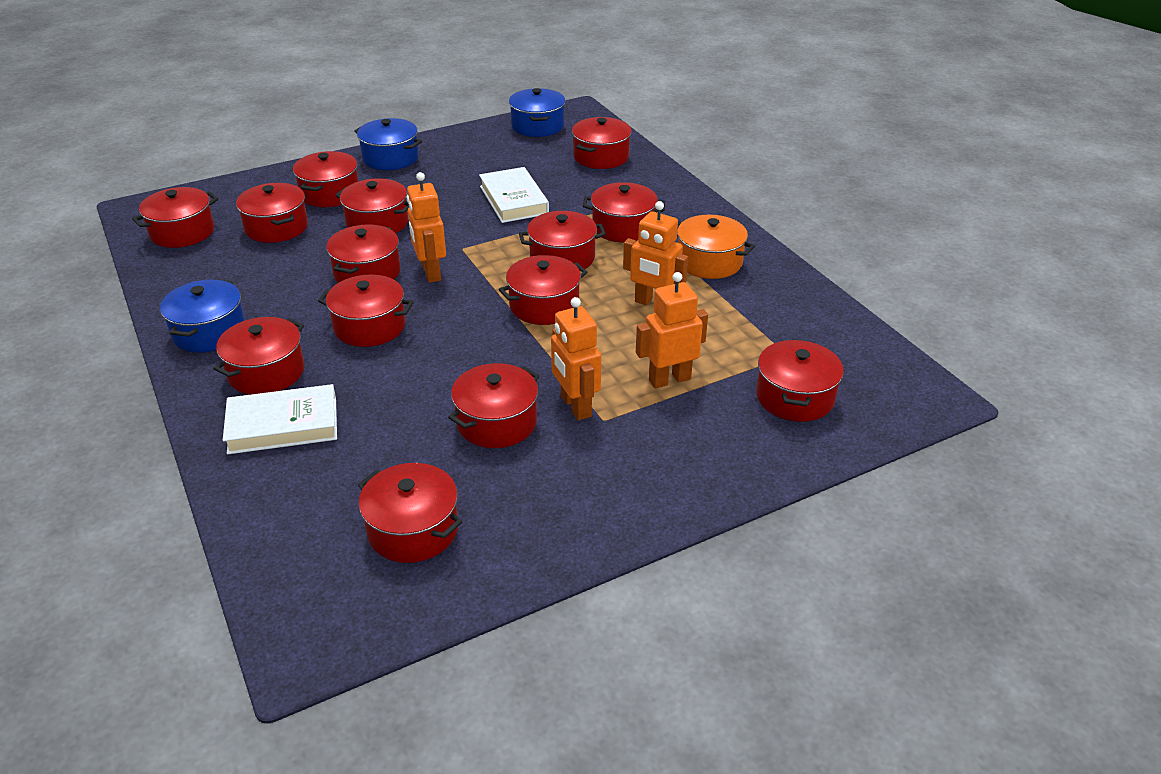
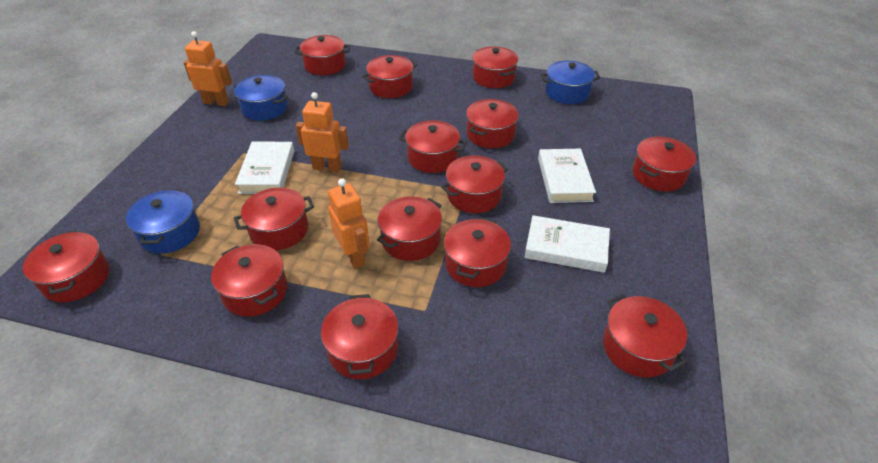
orange pot: 1 -> 0
orange robot: 4 -> 3
white book: 2 -> 3

